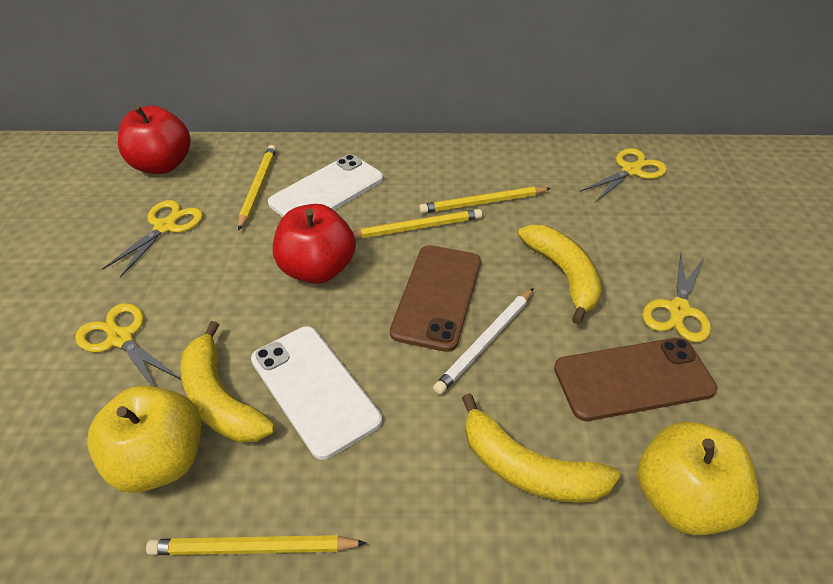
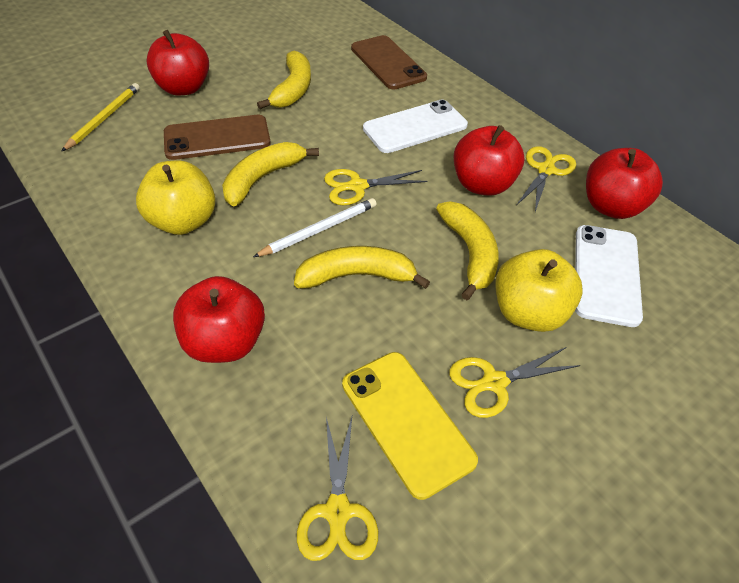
red apple: 2 -> 4
yellow banana: 3 -> 4
yellow pencil: 4 -> 1
yellow phone: 0 -> 1

